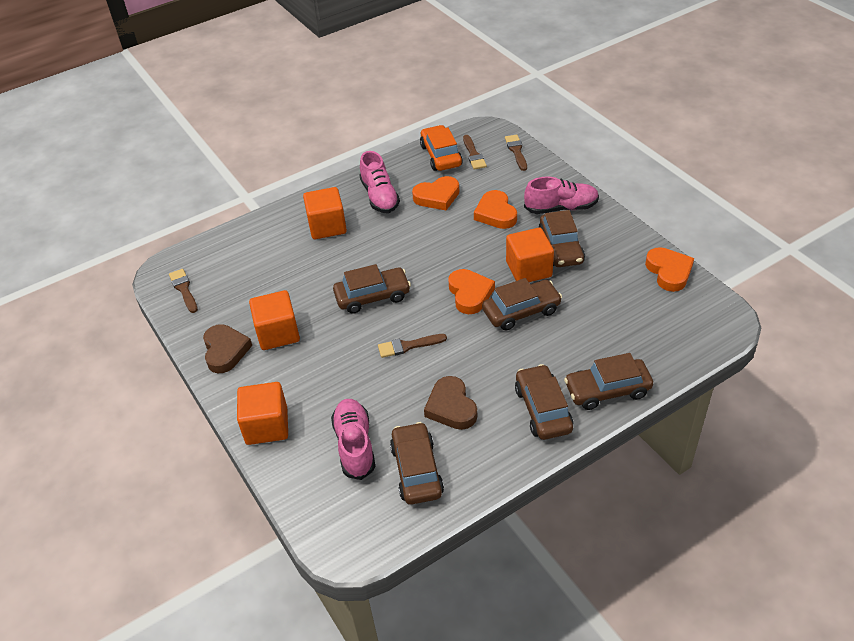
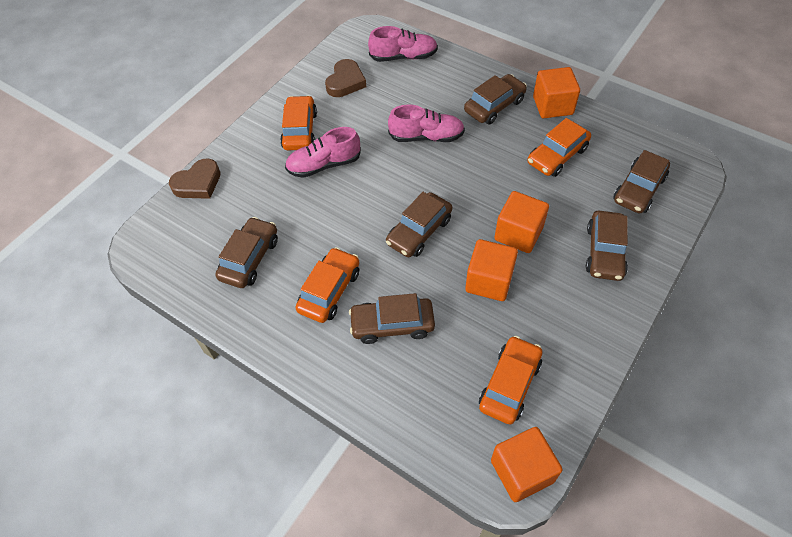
brown brush: 4 -> 0
orange car: 1 -> 4
orange heart: 4 -> 0

